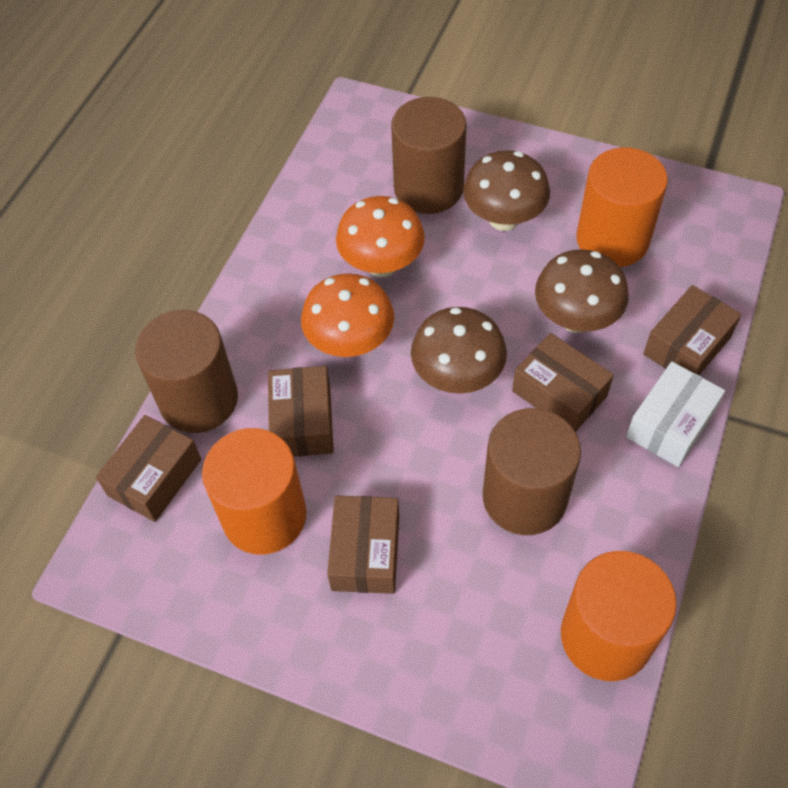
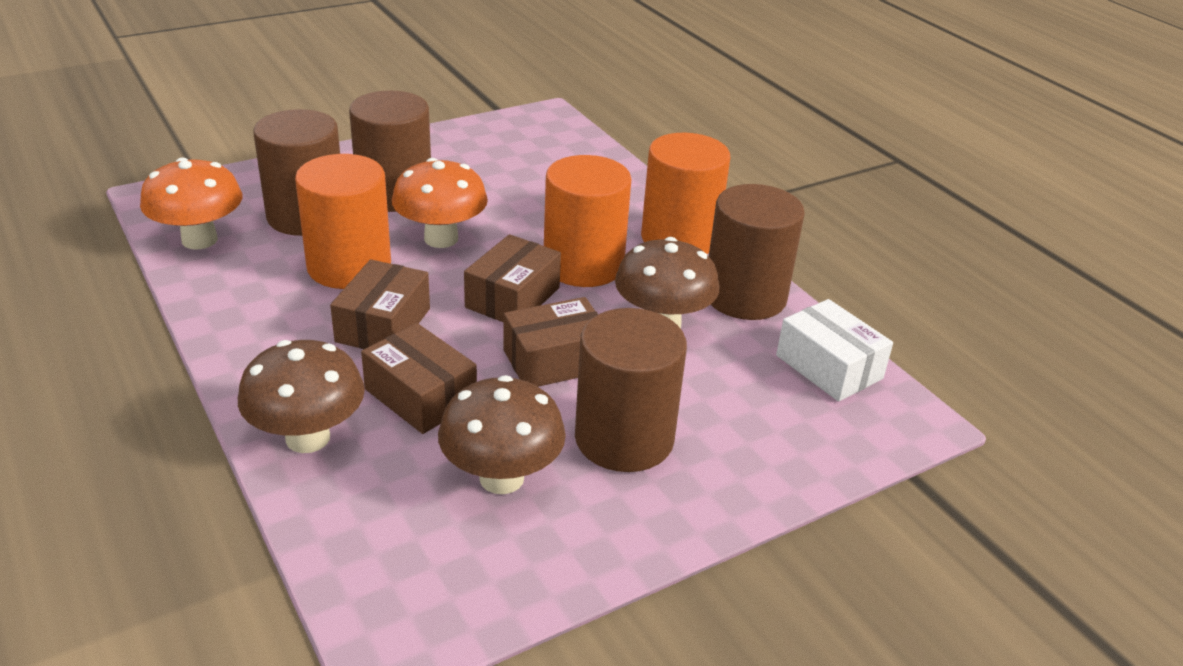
brown box: 5 -> 4
brown cylinder: 3 -> 4

